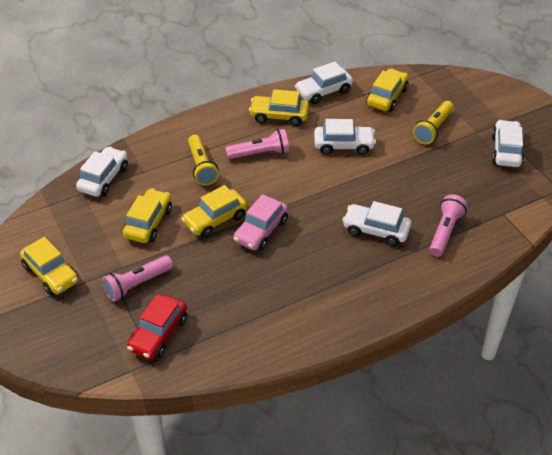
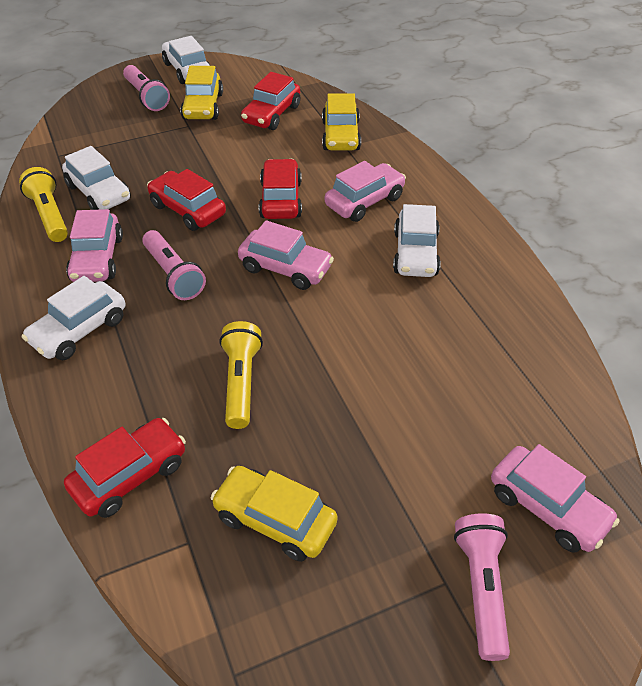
pink car: 1 -> 4
red car: 1 -> 4
white car: 5 -> 4
yellow car: 5 -> 3

